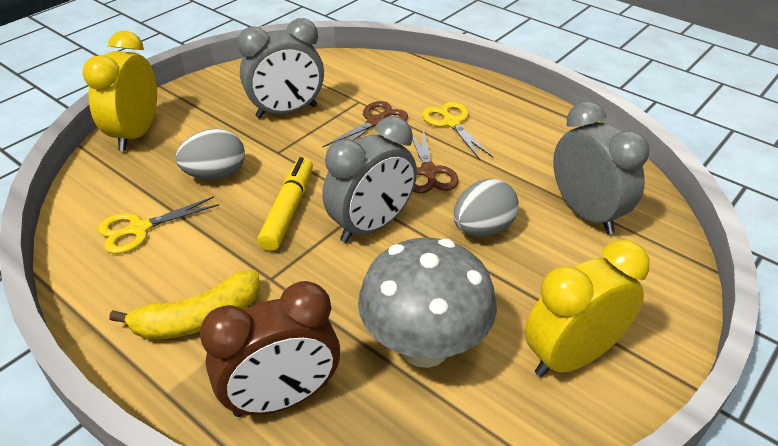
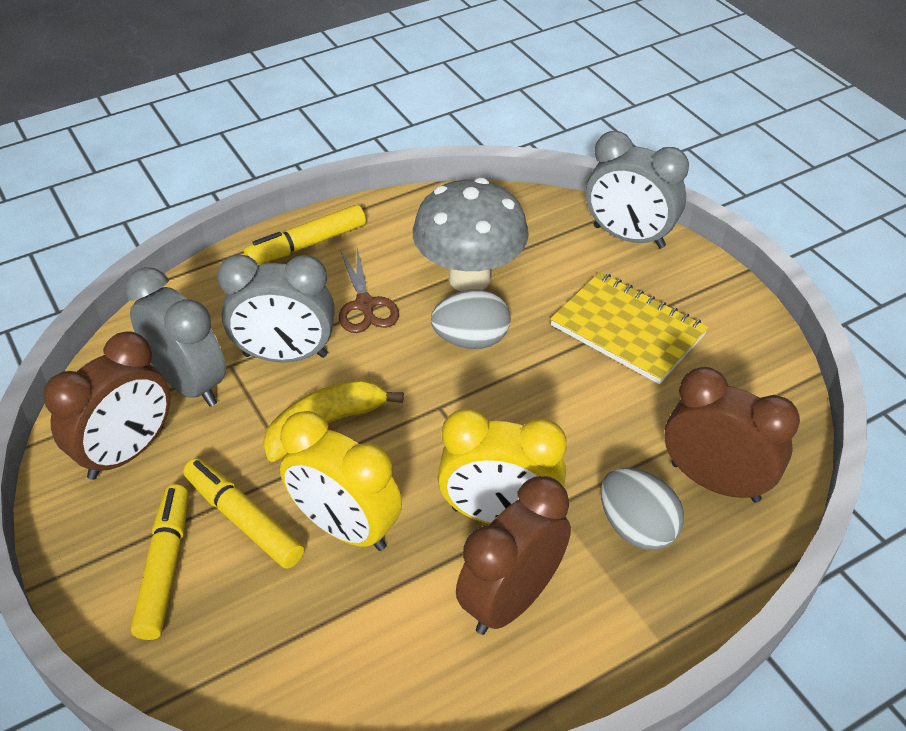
brown clock: 1 -> 3
brown scissors: 2 -> 1
yellow marker: 1 -> 3
yellow notebook: 0 -> 1
yellow scissors: 2 -> 0

